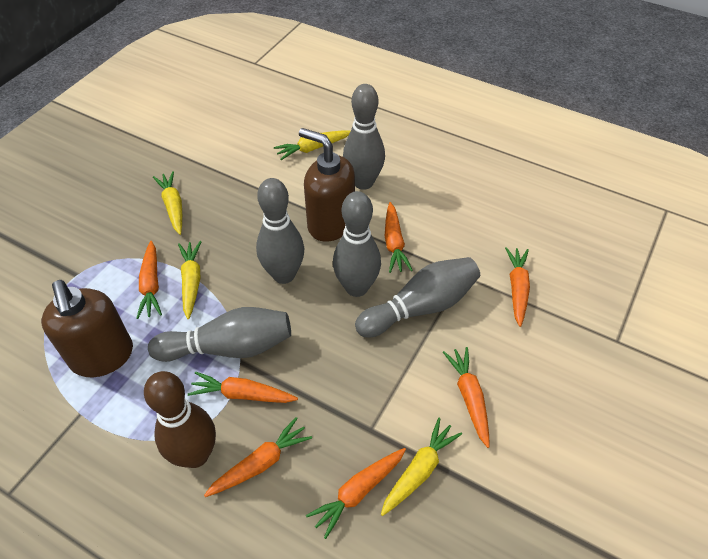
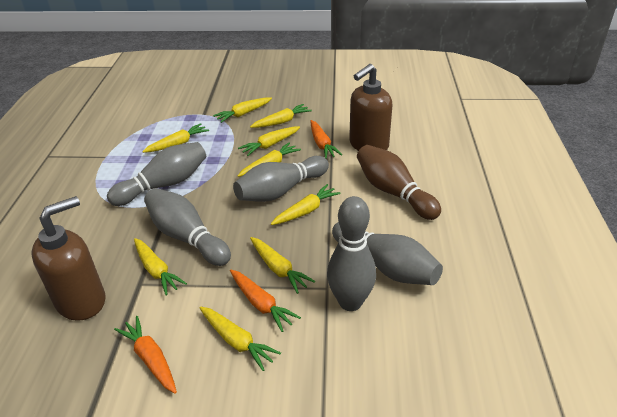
orange carrot: 7 -> 3
yellow carrot: 4 -> 9

